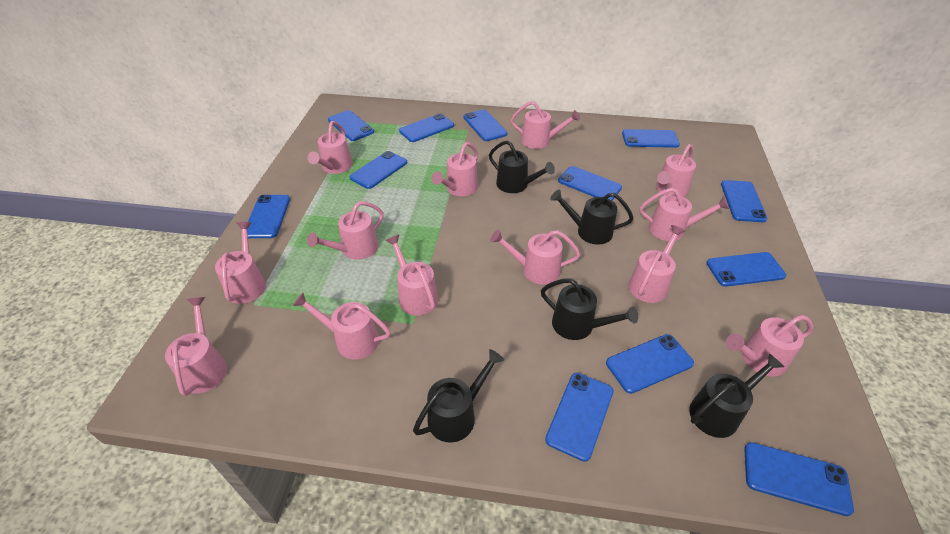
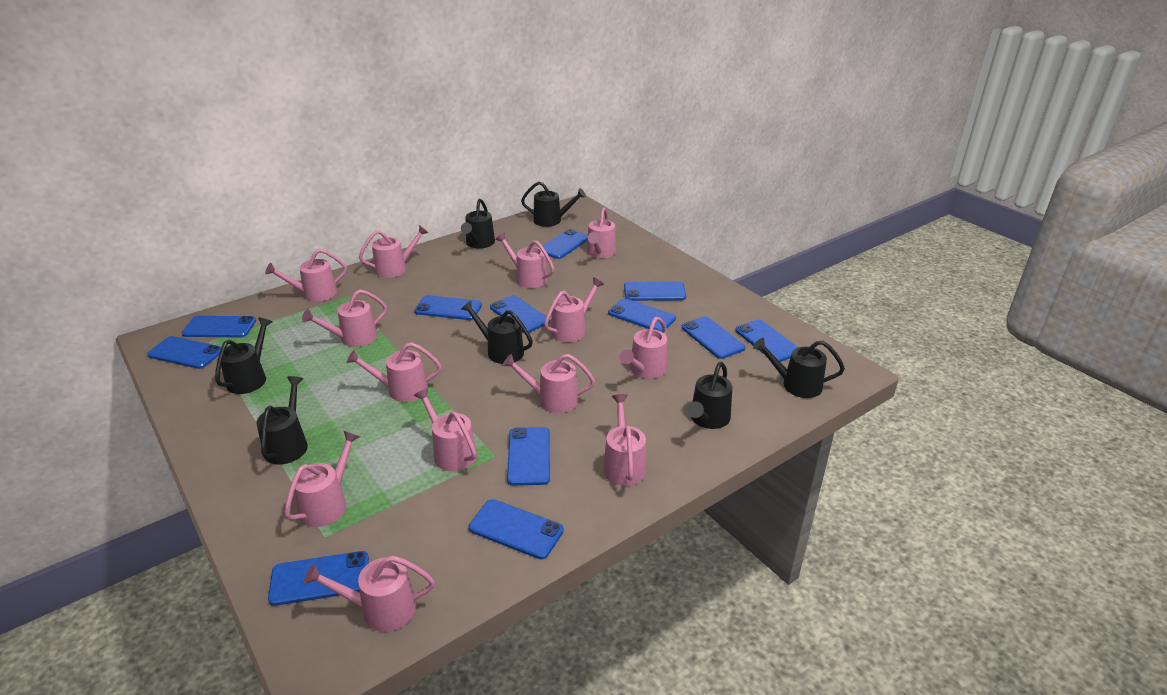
black watering can: 5 -> 7

